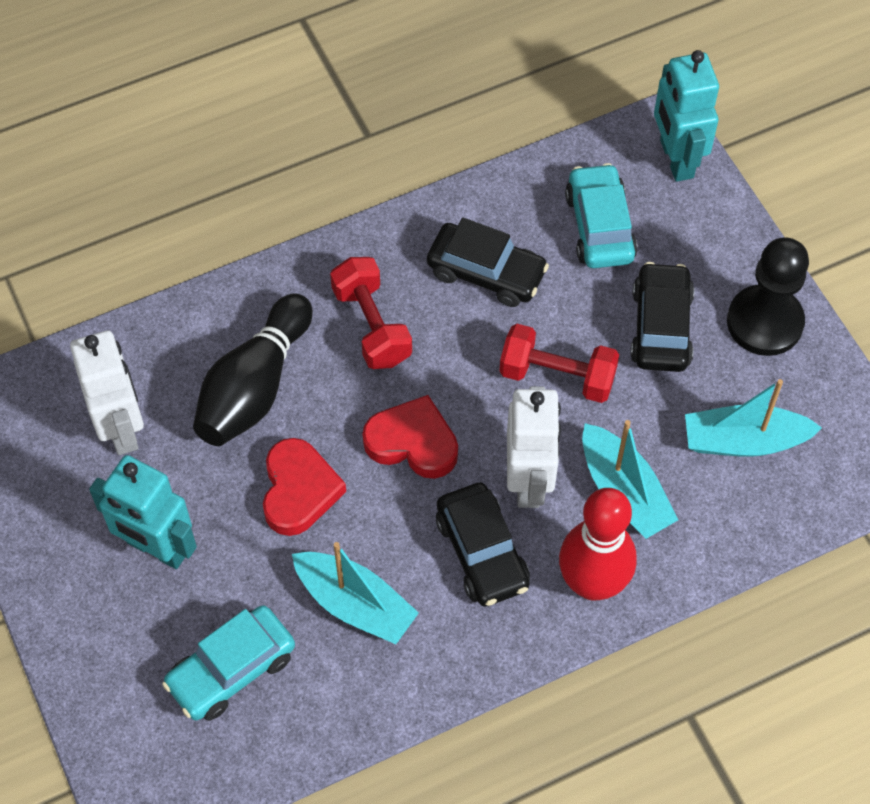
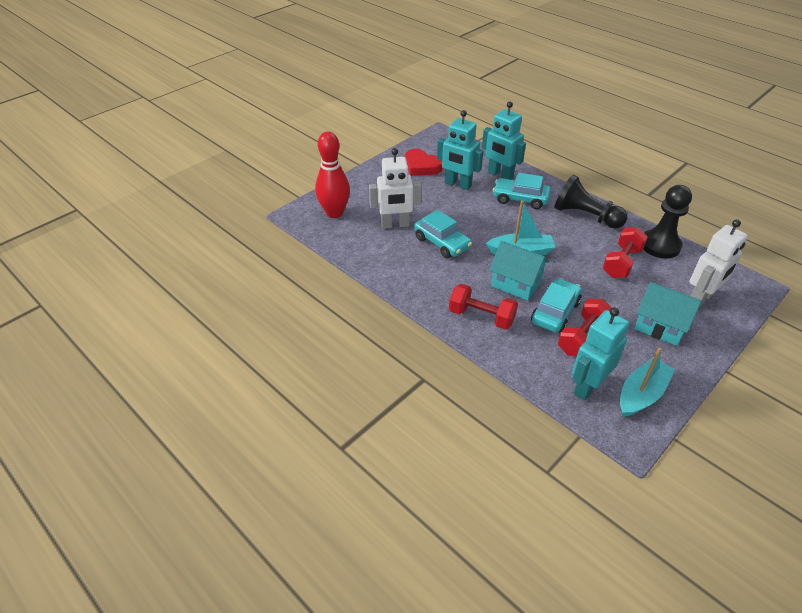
black bowling pin: 1 -> 0
black car: 3 -> 0
black pawn: 1 -> 2
red dumbbell: 2 -> 3
red heart: 2 -> 1
turquoise boat: 3 -> 2
turquoise car: 2 -> 3
turquoise house: 0 -> 2
turquoise robot: 2 -> 3

